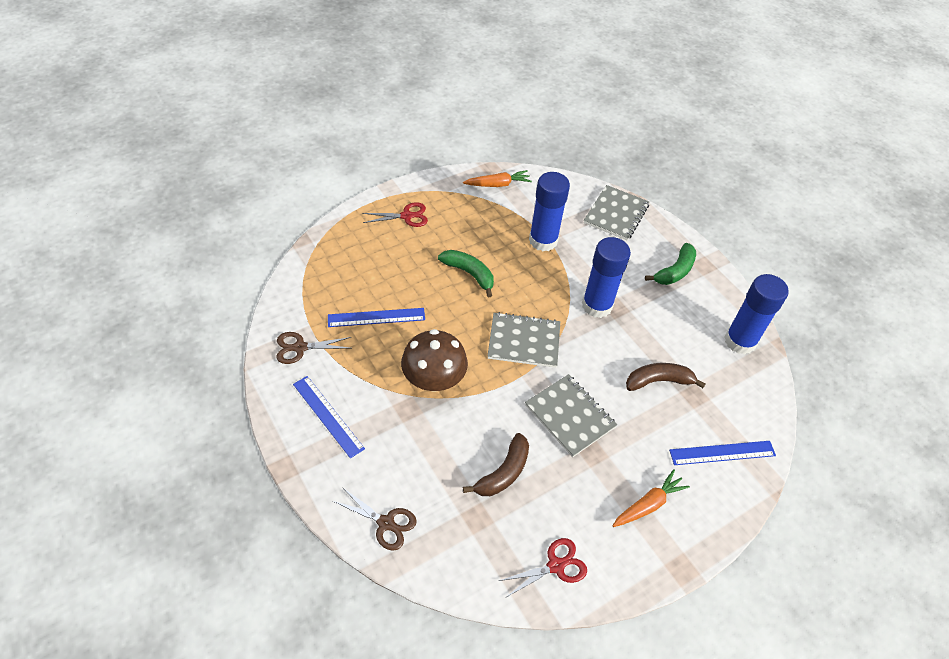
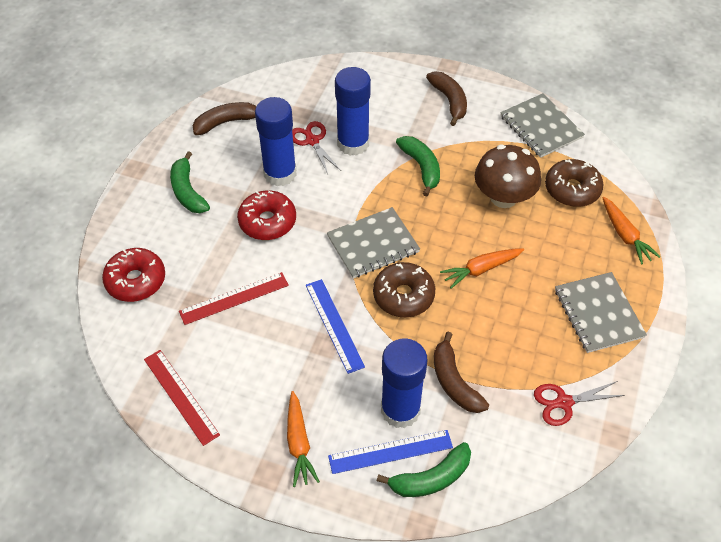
blue ruler: 3 -> 2
brown banana: 2 -> 3
brown donut: 0 -> 2
brown scissors: 2 -> 0
green banana: 2 -> 3
orange carrot: 2 -> 3
red donut: 0 -> 2
red ruler: 0 -> 2

